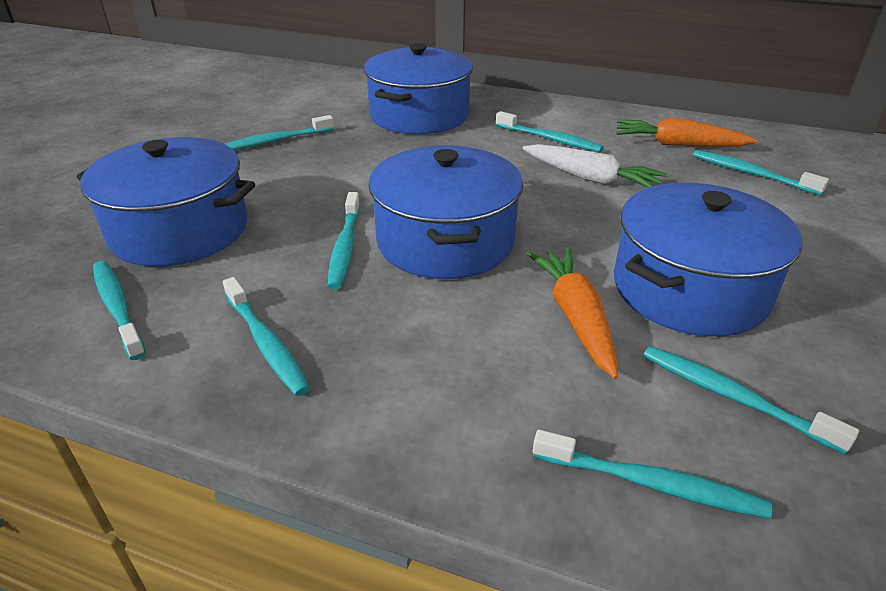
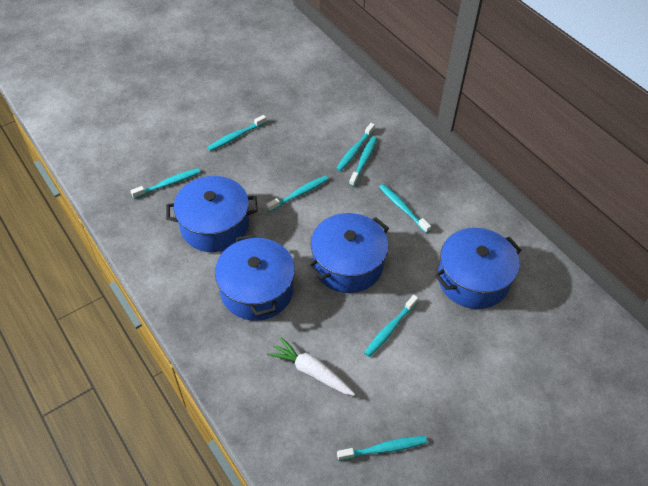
orange carrot: 2 -> 0

